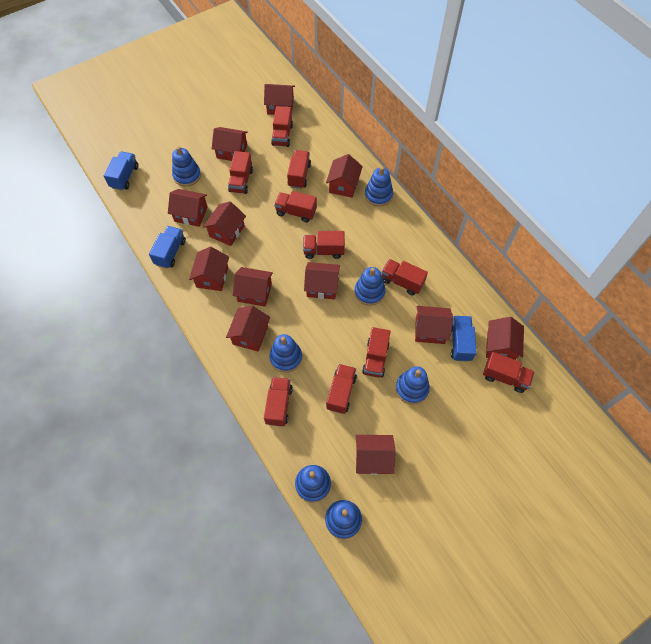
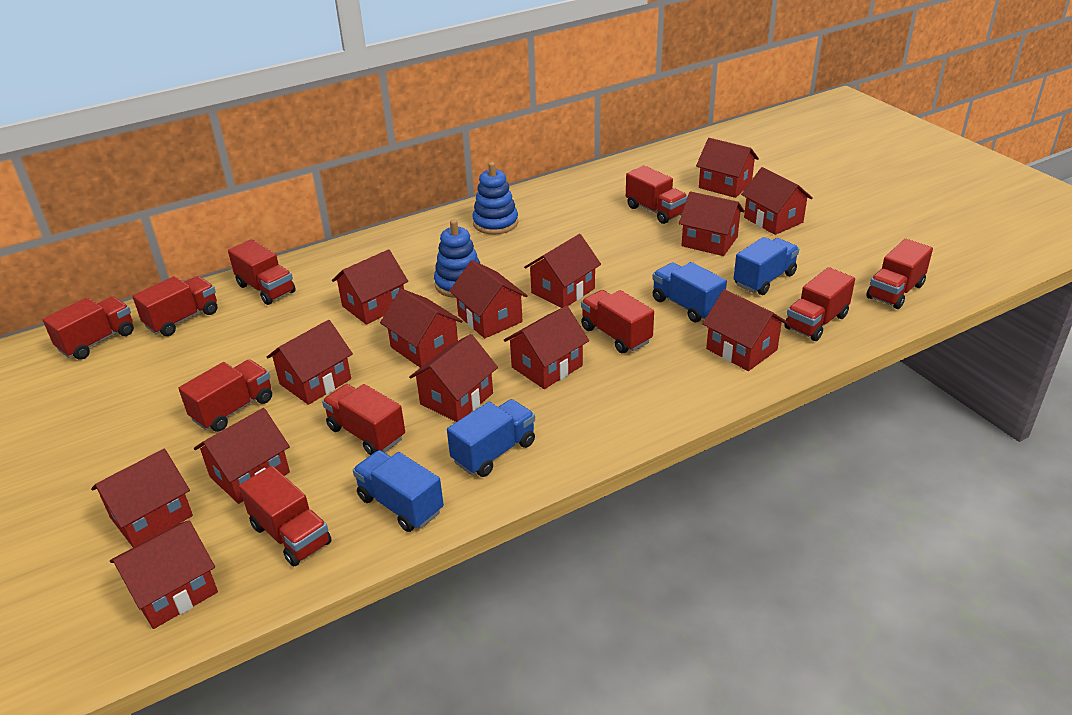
blue stacking toy: 7 -> 2
blue truck: 3 -> 4
red house: 12 -> 14

